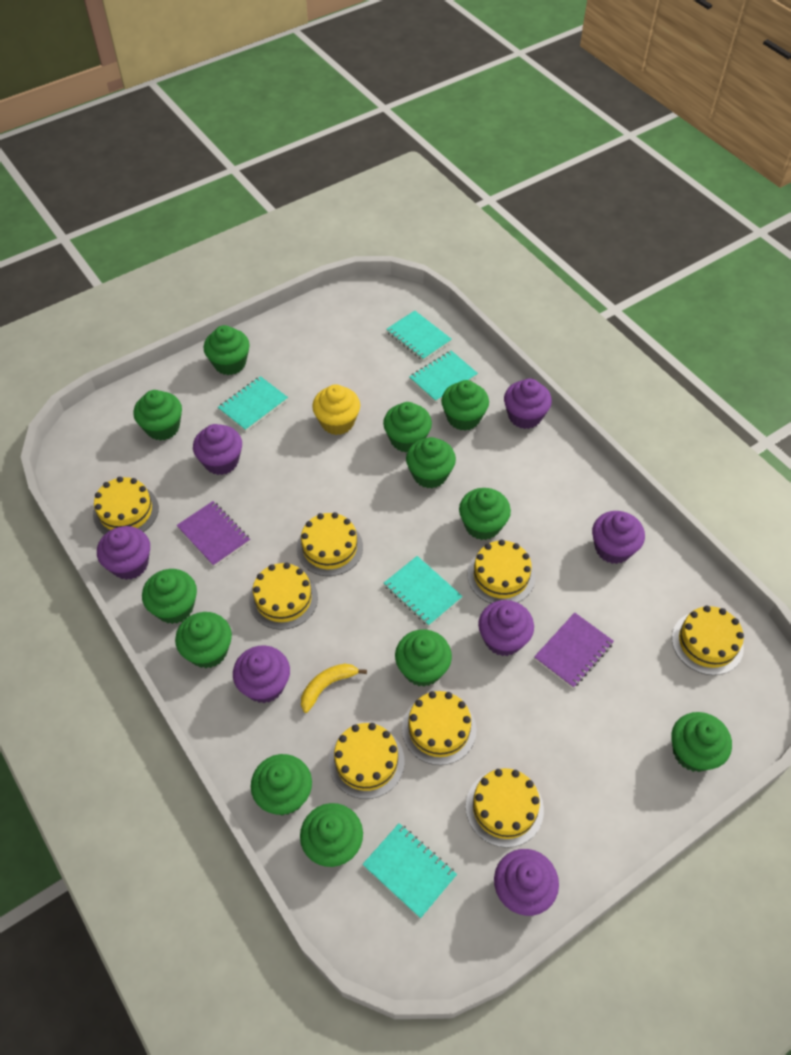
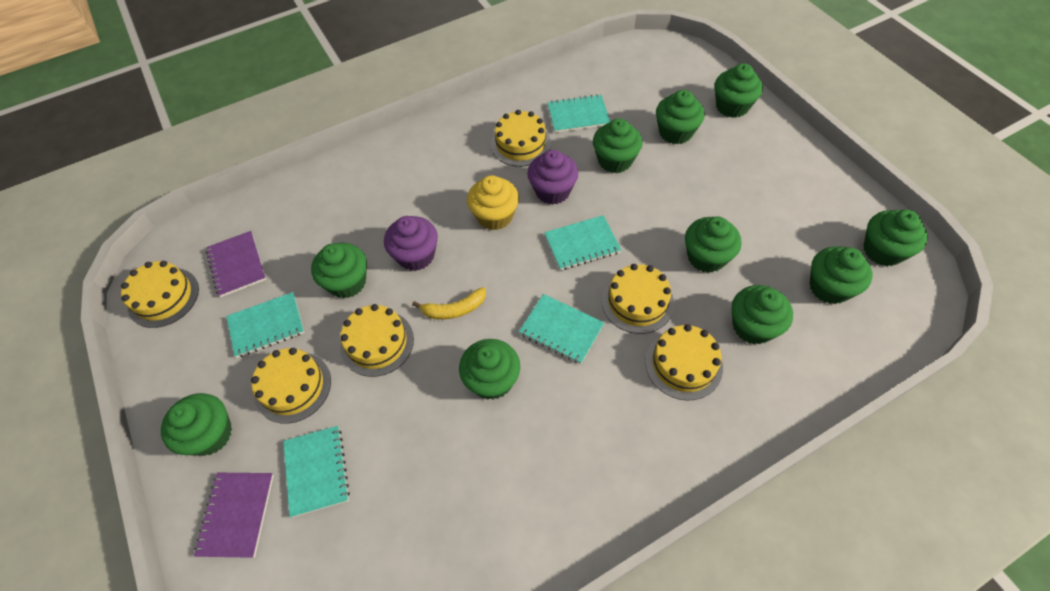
green cupcake: 12 -> 10
purple cupcake: 7 -> 2
yellow cake: 8 -> 6

